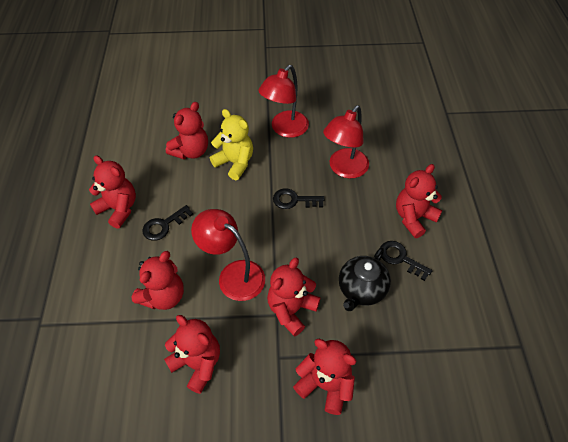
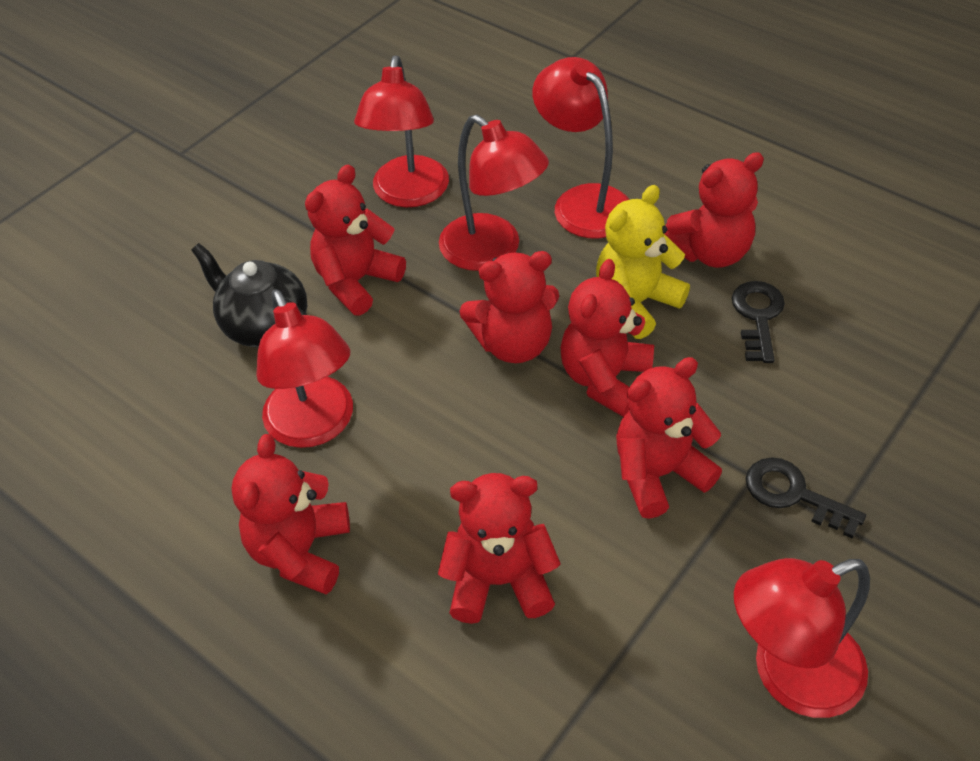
black key: 3 -> 2
red lamp: 3 -> 5

